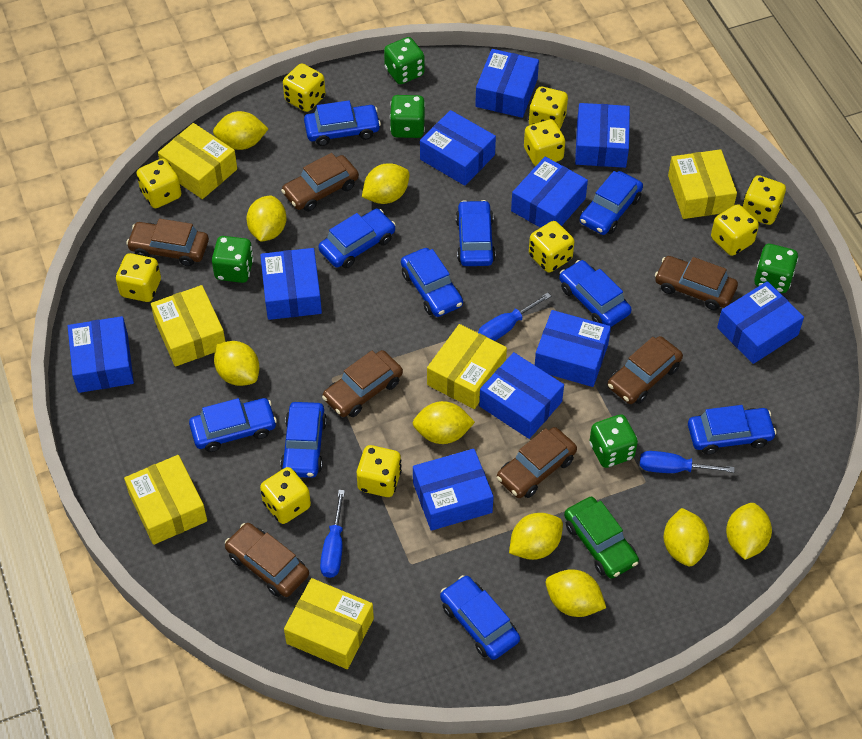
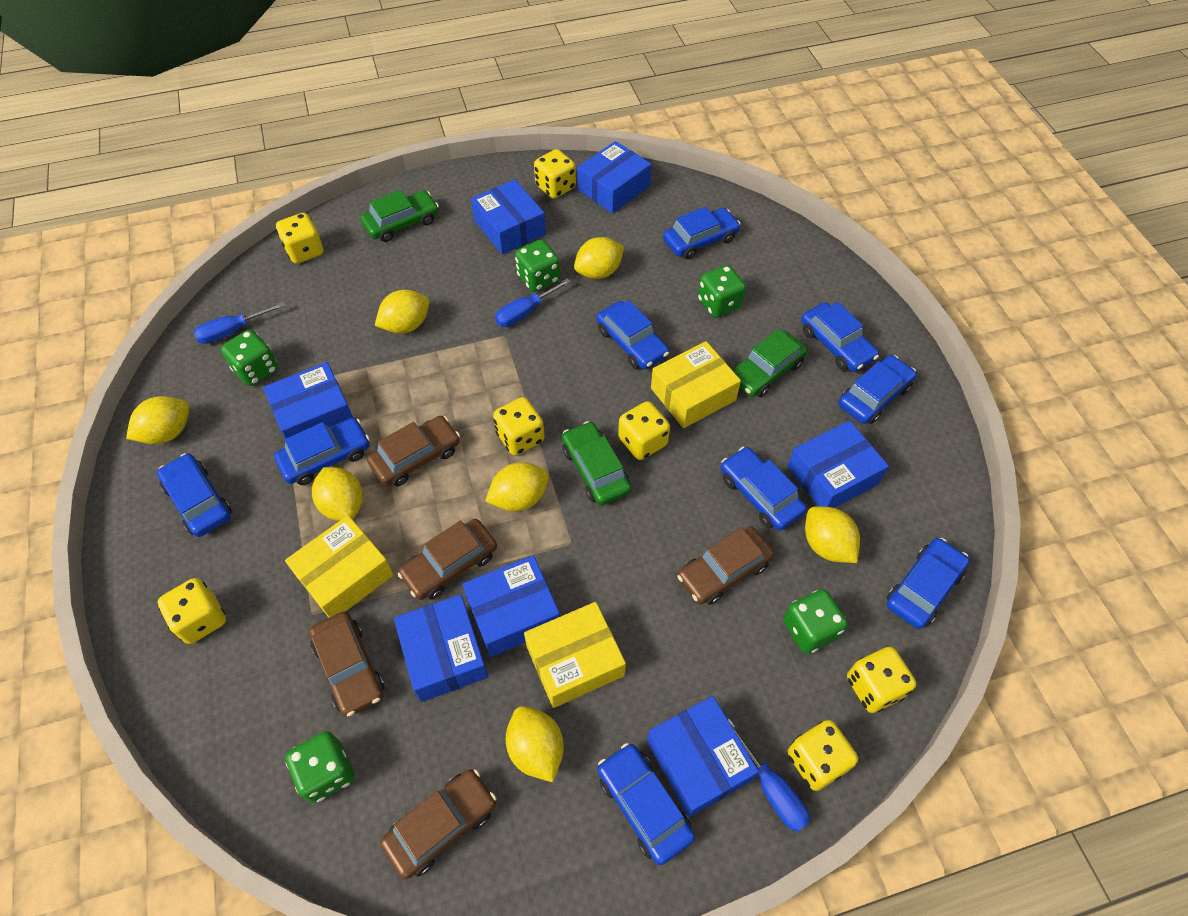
blue box: 10 -> 7
blue car: 10 -> 9
brown car: 7 -> 5
green car: 1 -> 3
yellow box: 6 -> 3
yellow dice: 10 -> 7
yellow lemon: 9 -> 7

